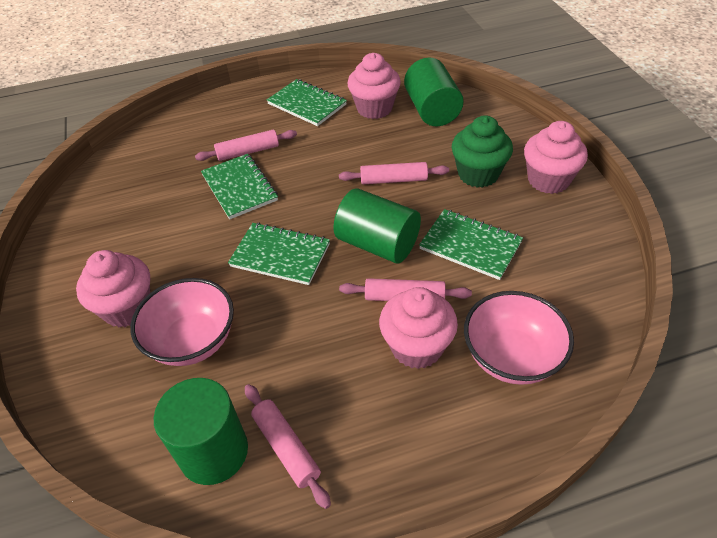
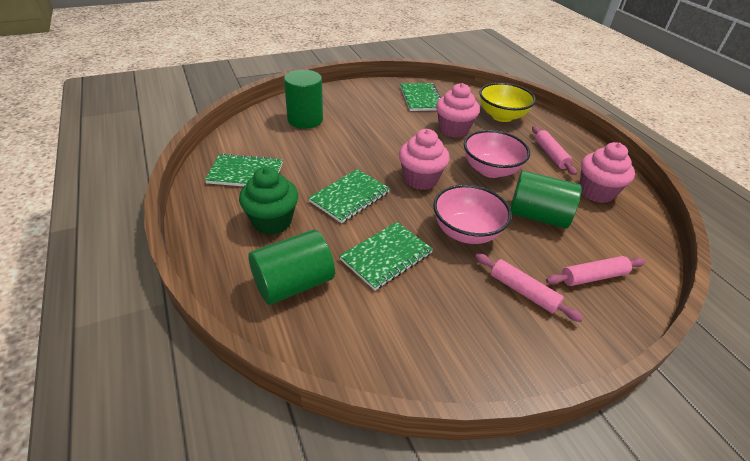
pink cupcake: 4 -> 3
pink rolling pin: 4 -> 3
yellow bowl: 0 -> 1

